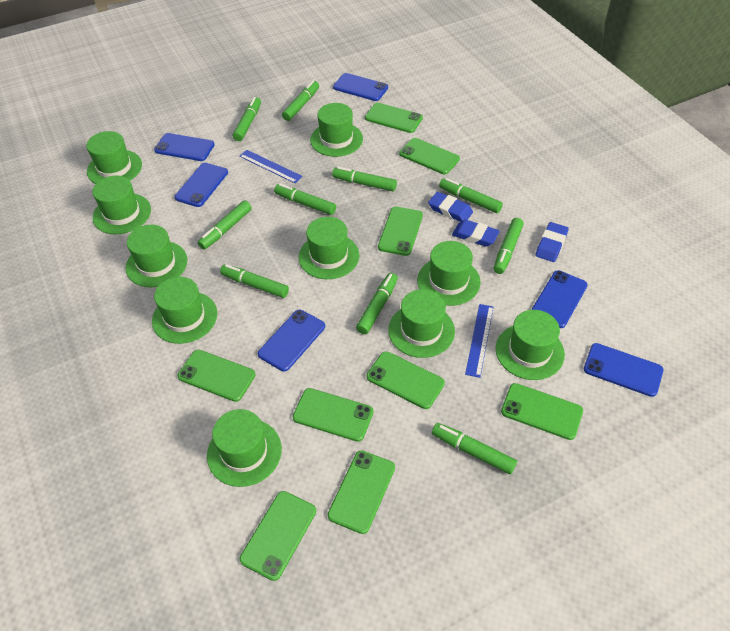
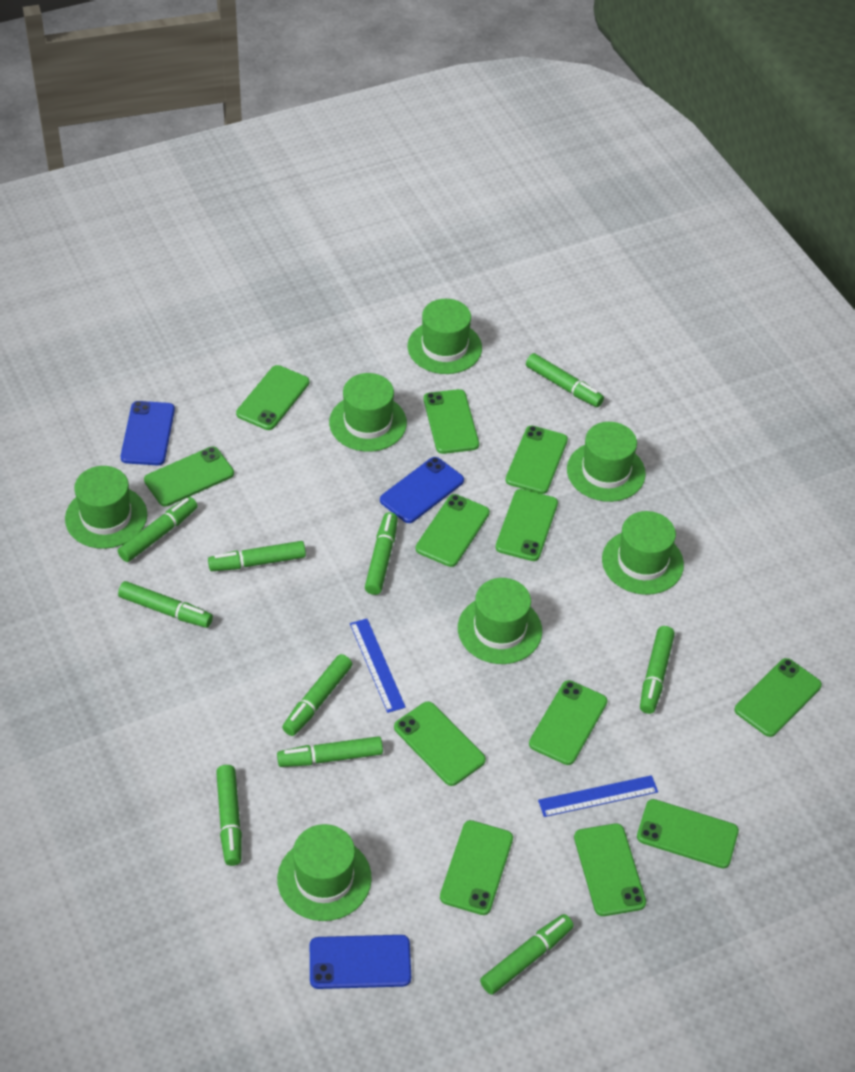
blue eraser: 3 -> 0
blue phone: 6 -> 3
green hat: 10 -> 7
green phone: 9 -> 12

